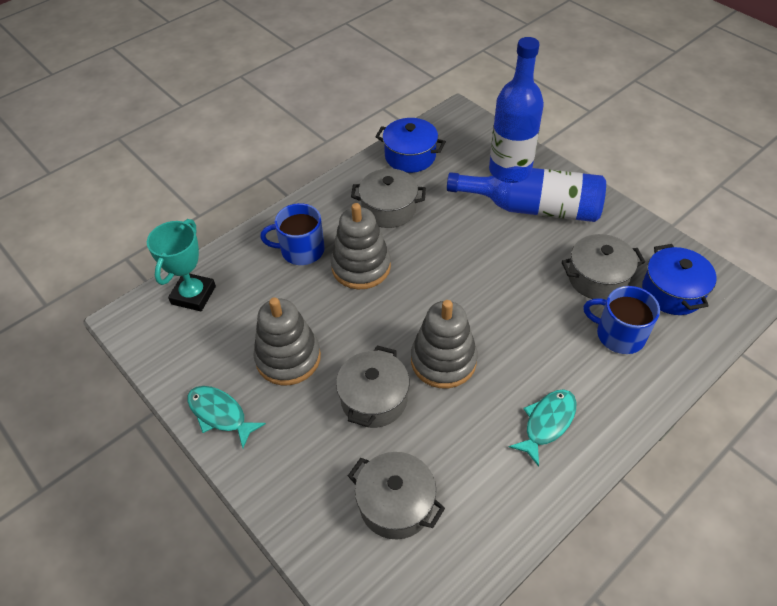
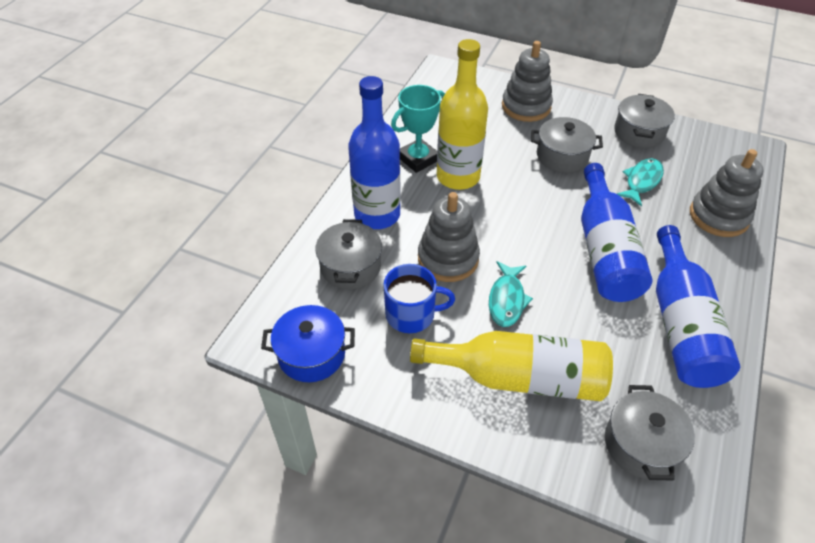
blue bottle: 2 -> 3
blue mug: 2 -> 1
blue pot: 2 -> 1
yellow bottle: 0 -> 2

